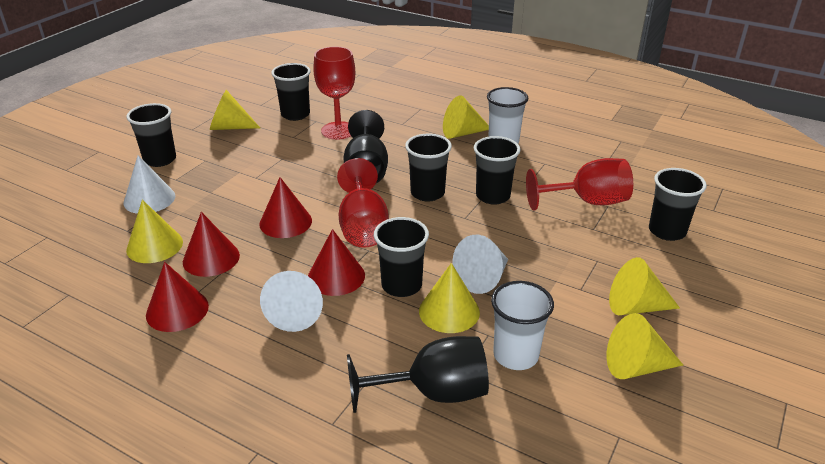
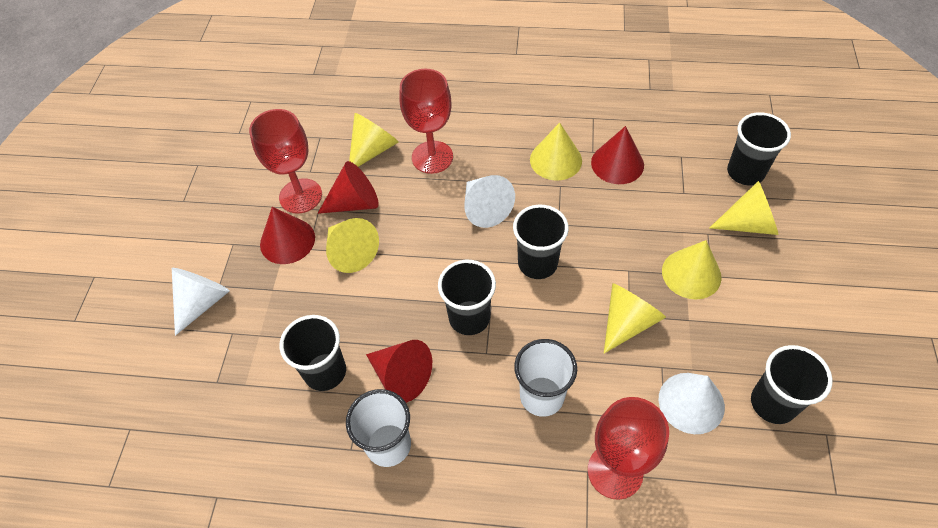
black cup: 6 -> 5
black goblet: 2 -> 0

